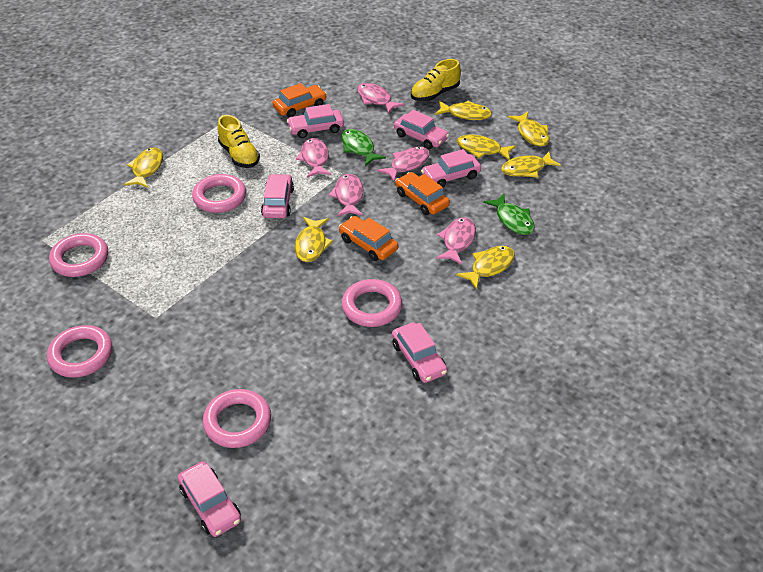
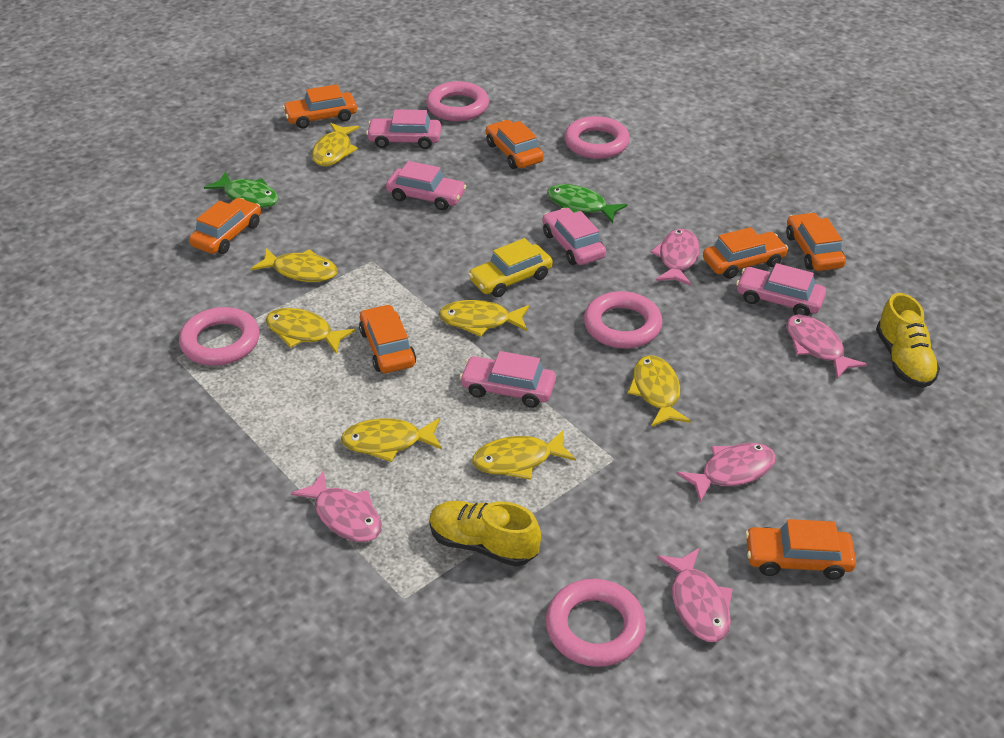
orange car: 3 -> 7
pink car: 6 -> 5
yellow car: 0 -> 1

